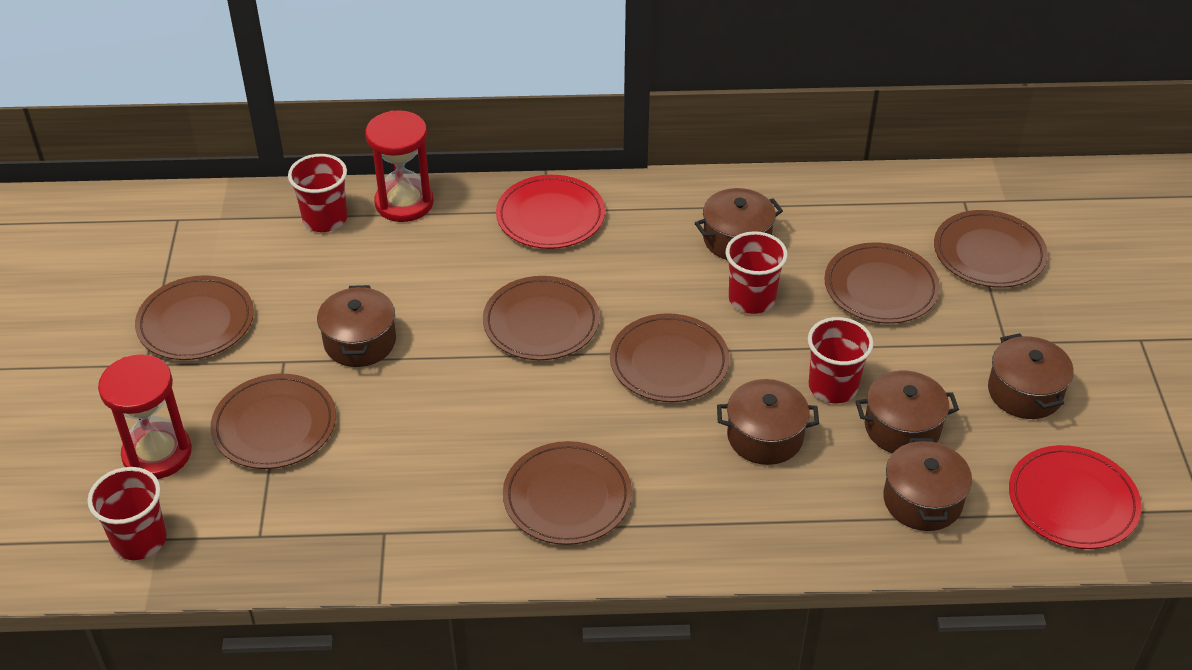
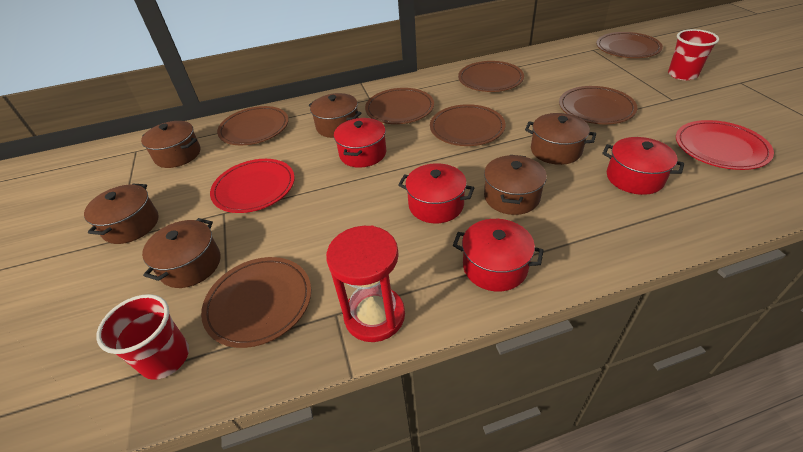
red cup: 4 -> 2
red hourglass: 2 -> 1
red pot: 0 -> 4

